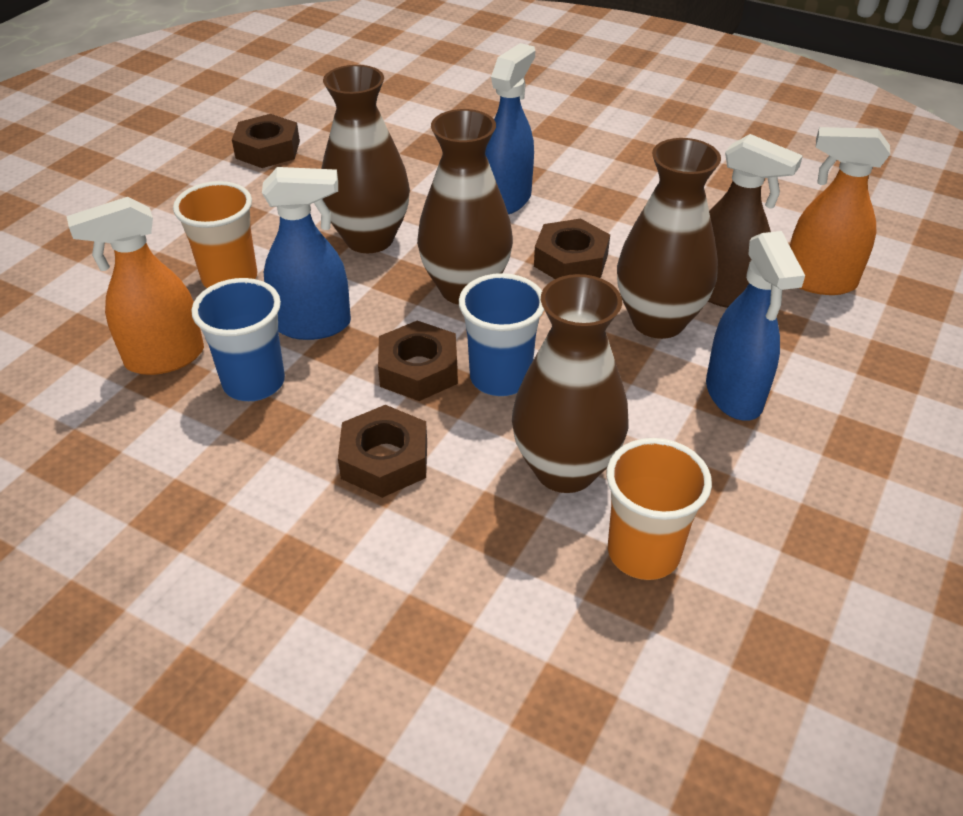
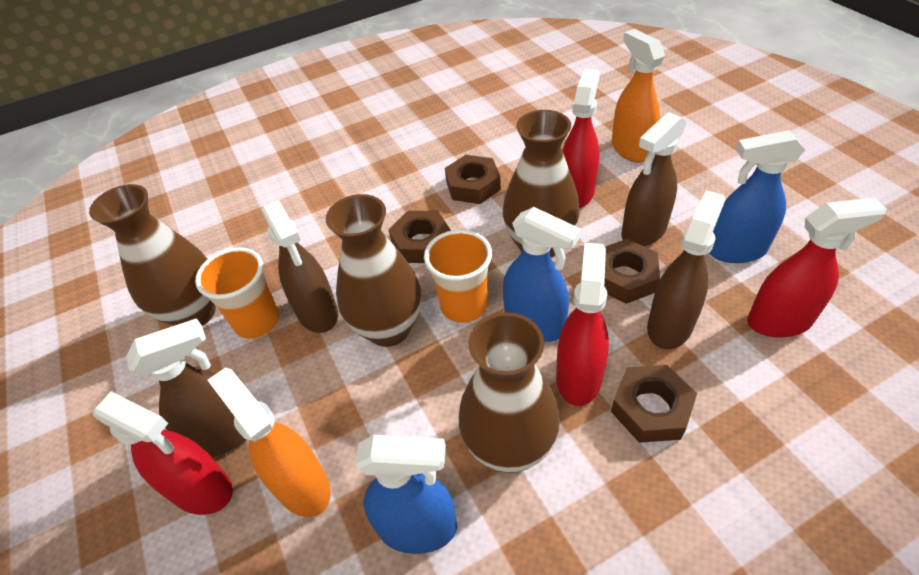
blue cup: 2 -> 0
brown spray bottle: 1 -> 4
red spray bottle: 0 -> 4

